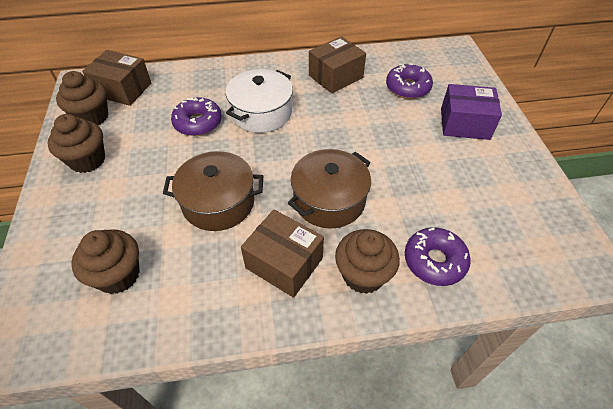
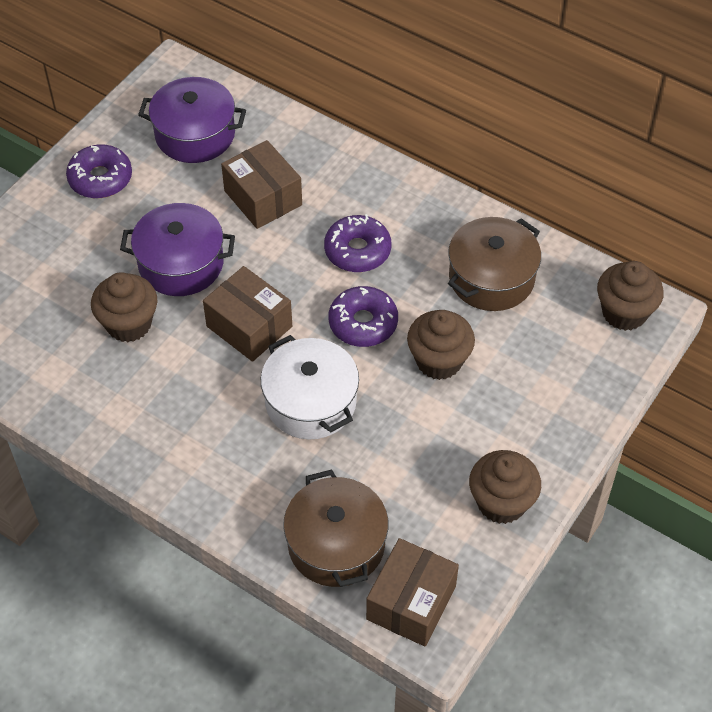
purple box: 1 -> 0
purple pot: 0 -> 2

